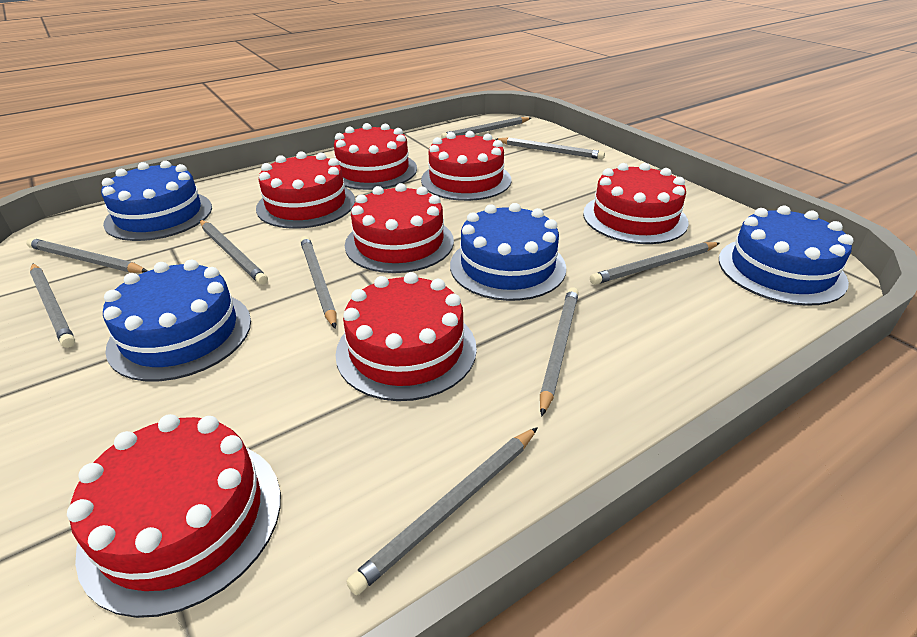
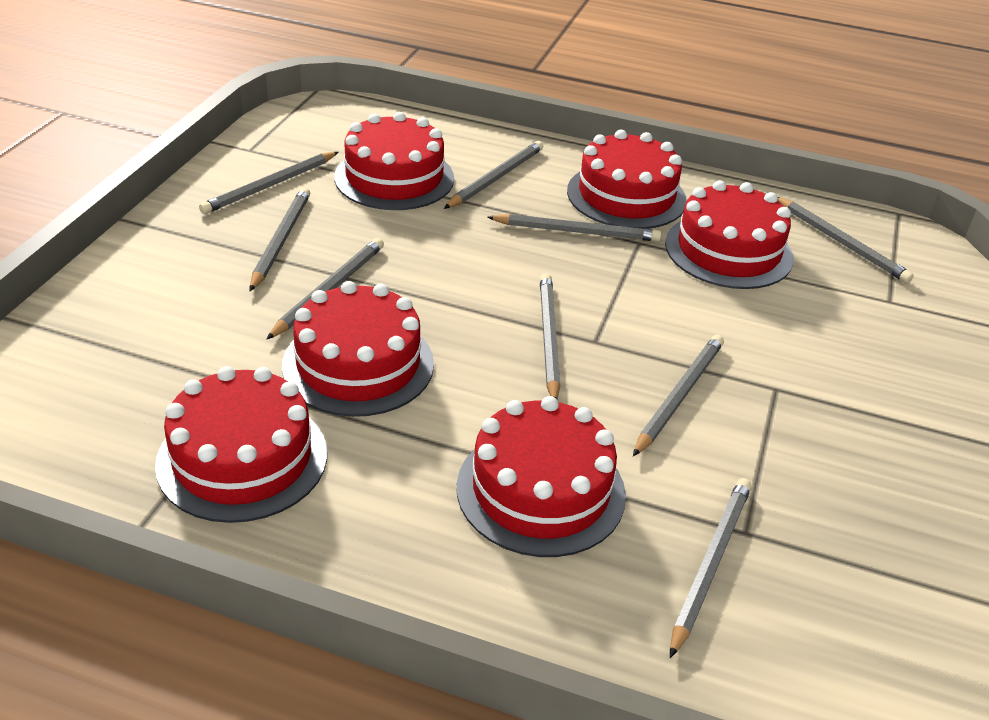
blue cake: 4 -> 0
red cake: 7 -> 6

